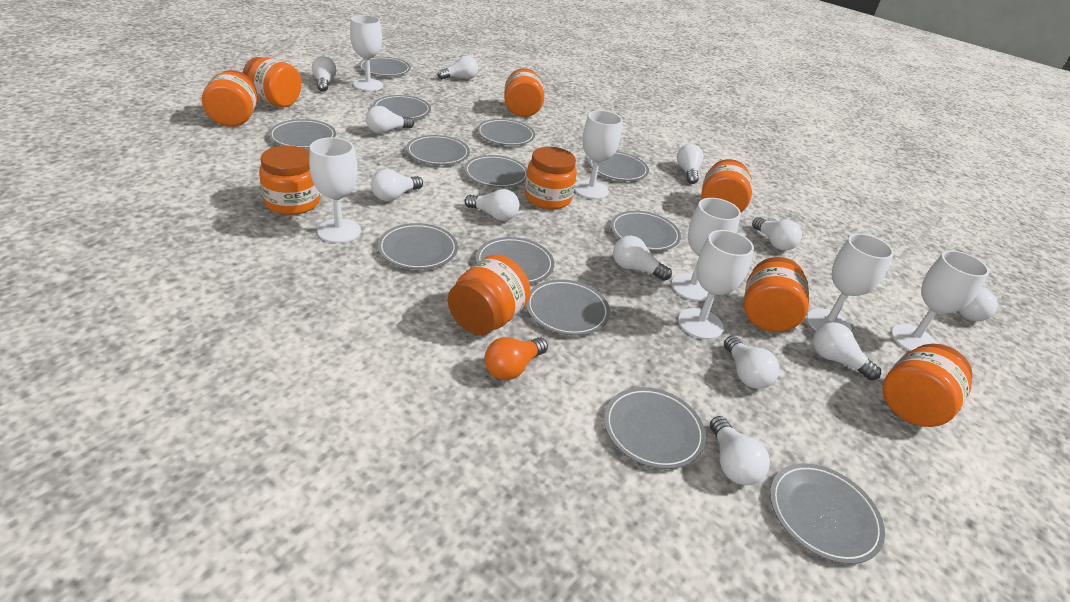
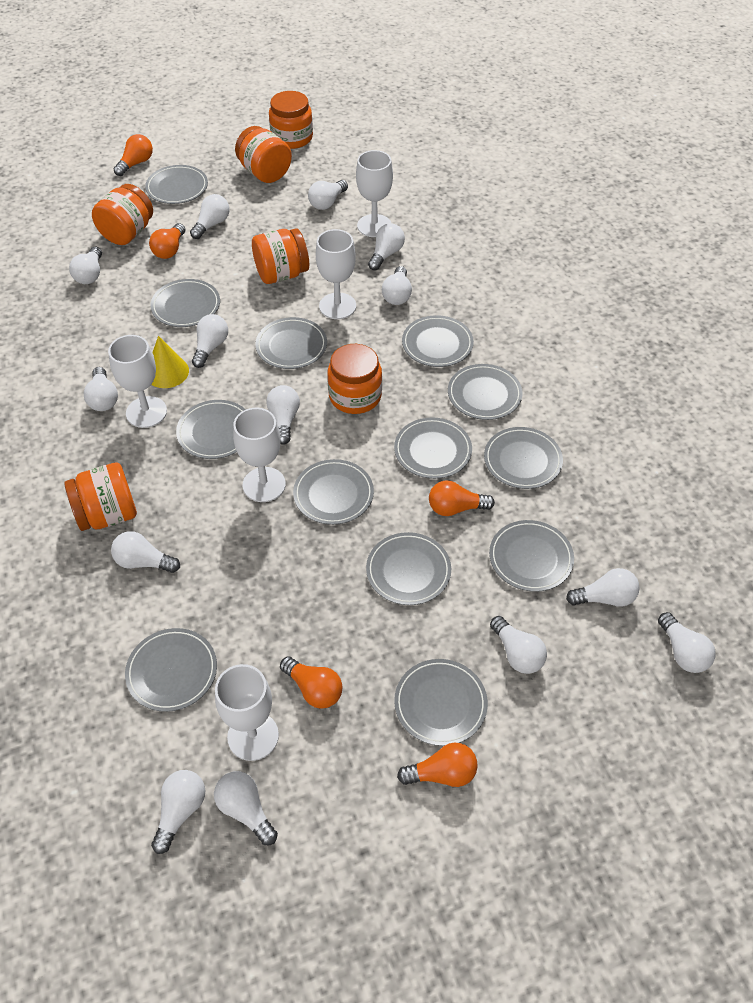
orange jar: 9 -> 6
orange light bulb: 1 -> 5
white goblet: 7 -> 5
white light bulb: 12 -> 14
yellow cone: 0 -> 1

